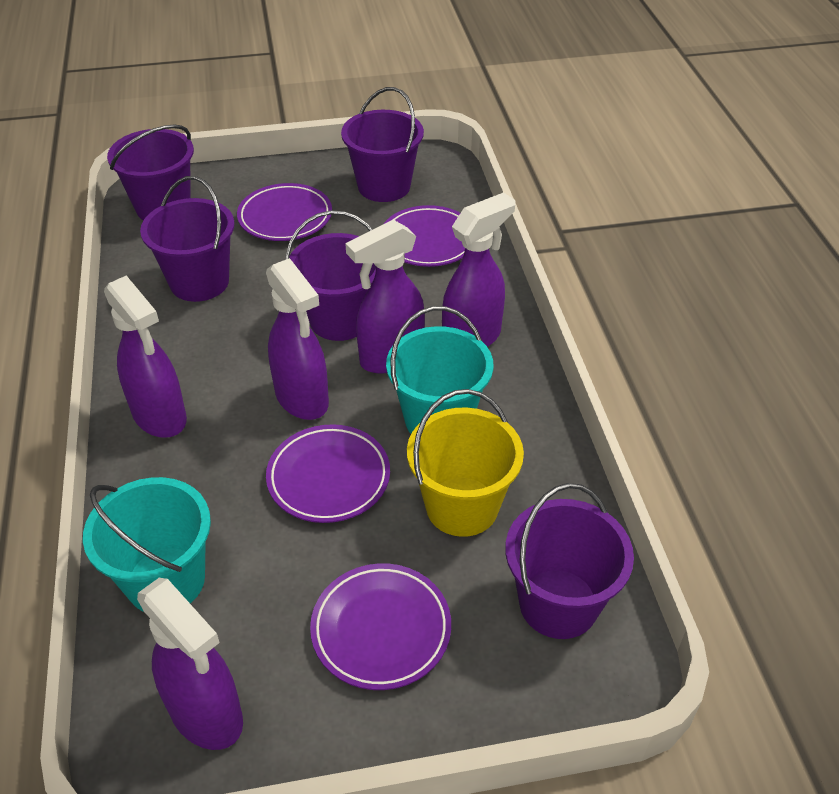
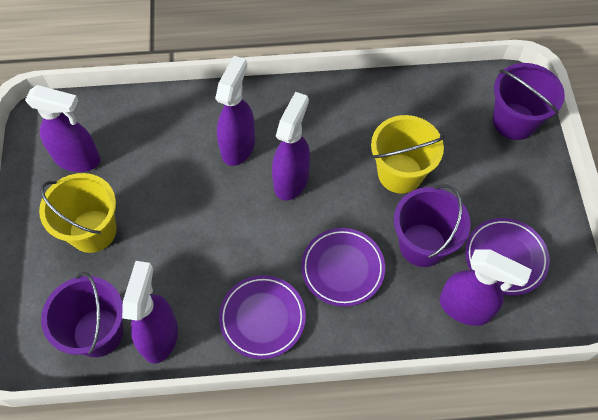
purple bucket: 5 -> 3
purple plate: 4 -> 3
turquoise bucket: 2 -> 0
yellow bucket: 1 -> 2

